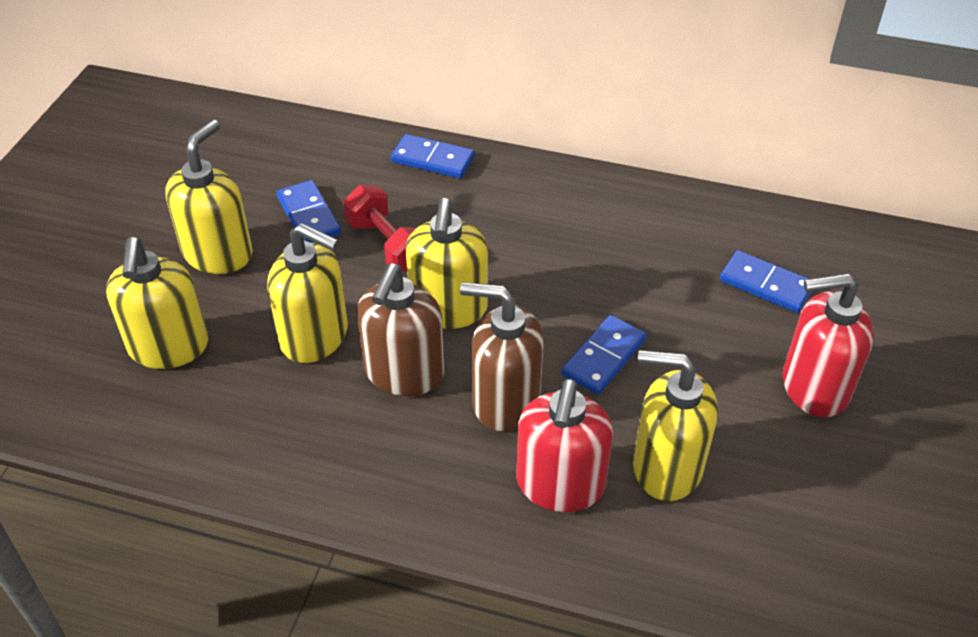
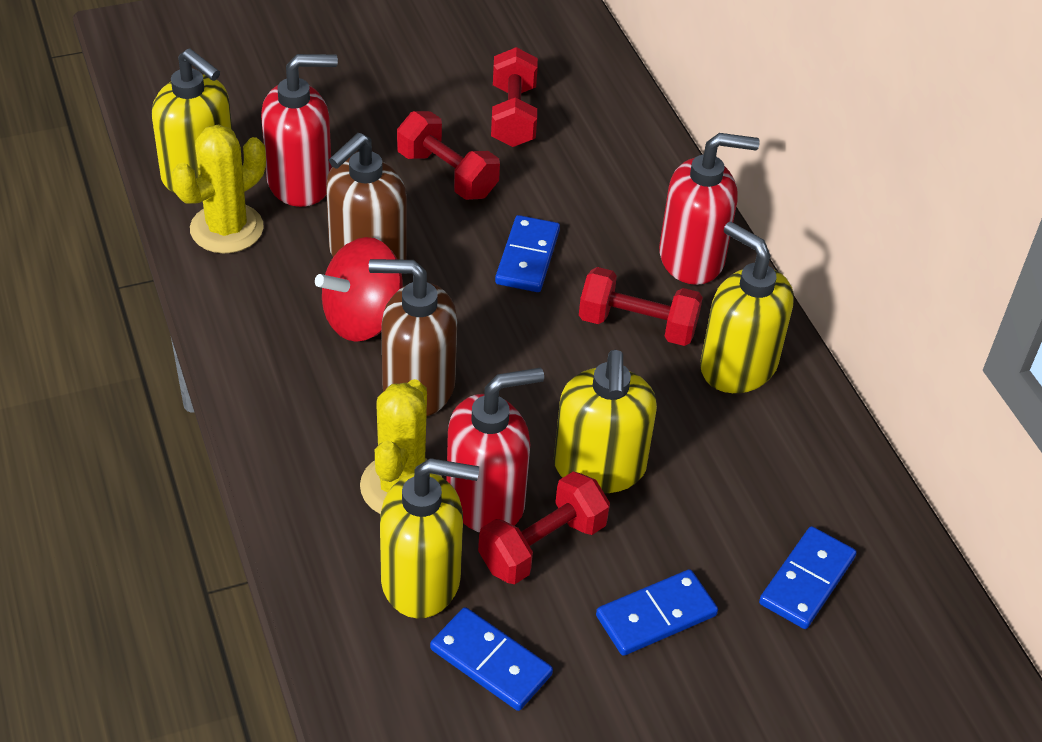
red dumbbell: 1 -> 4
red soap dispenser: 2 -> 3
red spinning top: 0 -> 1
yellow cactus: 0 -> 2
yellow soap dispenser: 5 -> 4

